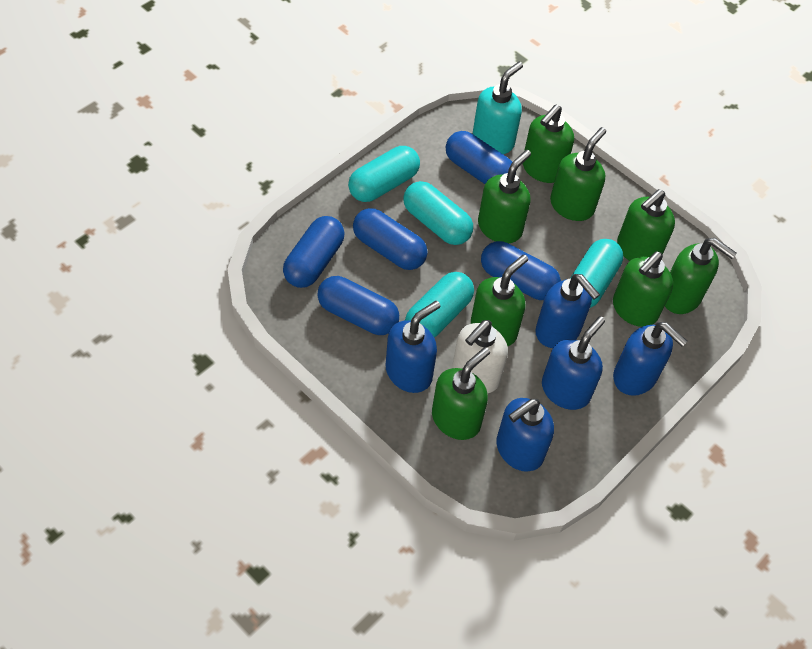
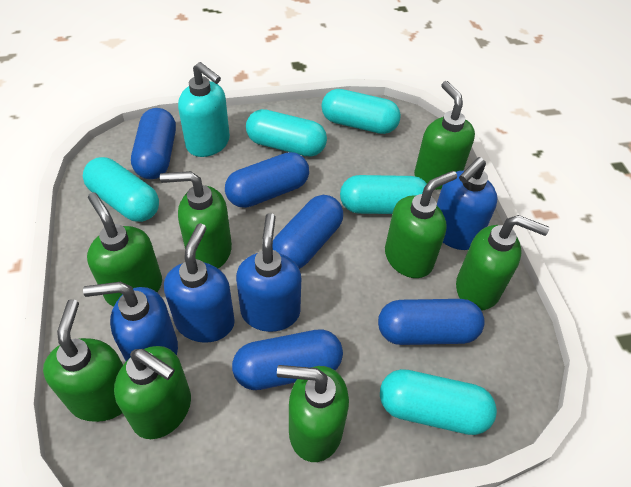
blue soap dispenser: 5 -> 4
turquoise capsule: 4 -> 5
white soap dispenser: 1 -> 0

